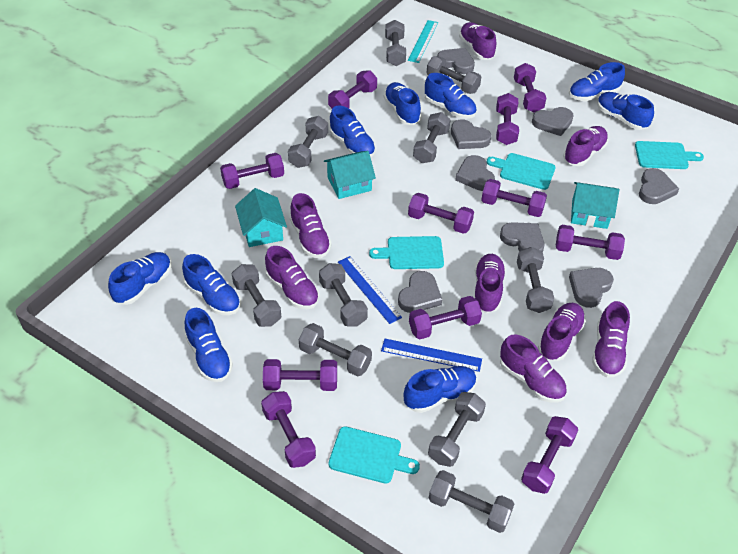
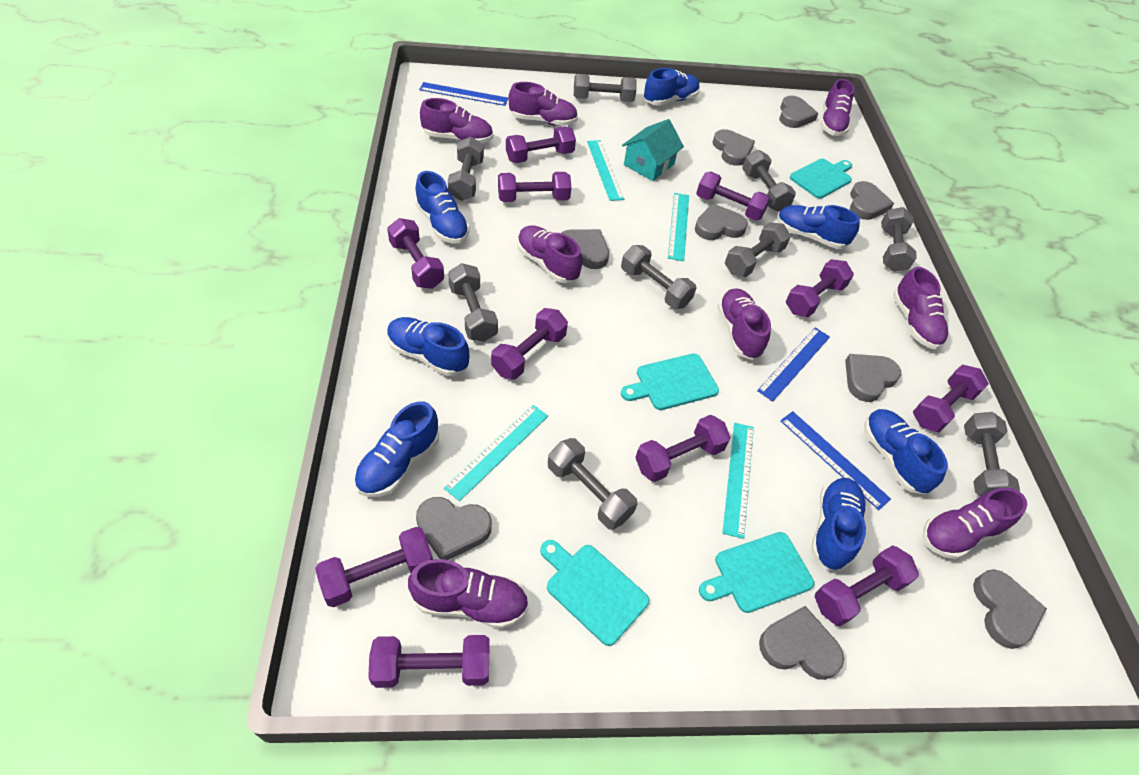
blue ruler: 2 -> 3
blue shoe: 9 -> 7
grey dumbbell: 10 -> 9
grey heart: 8 -> 9
turquoise house: 3 -> 1
turquoise ruler: 1 -> 4

